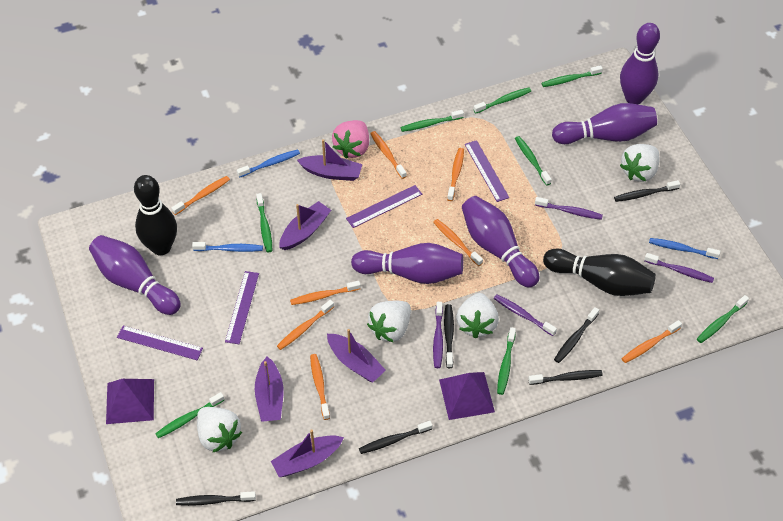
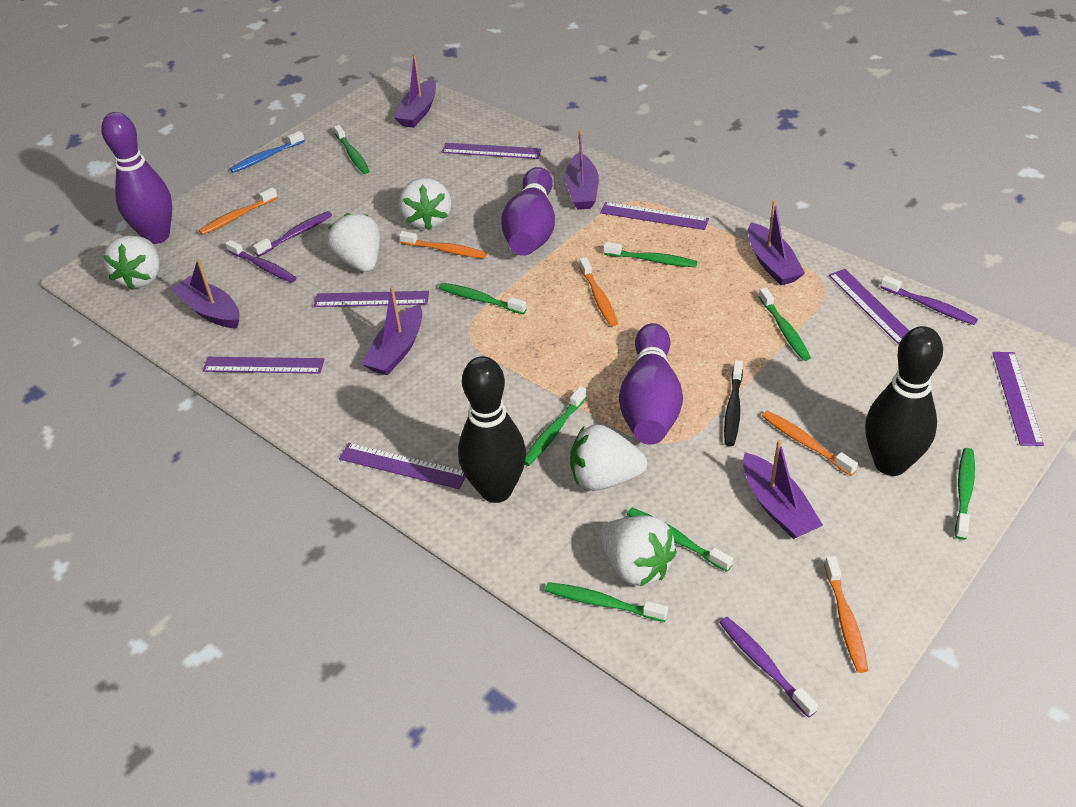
black toothbrush: 6 -> 1
blue toothbrush: 3 -> 1
orange toothbrush: 8 -> 5
pink strawberry: 1 -> 0
purple boat: 5 -> 6
purple bowling pin: 5 -> 3
purple pyramid: 2 -> 0
purple ruler: 4 -> 7
white strawberry: 4 -> 5

